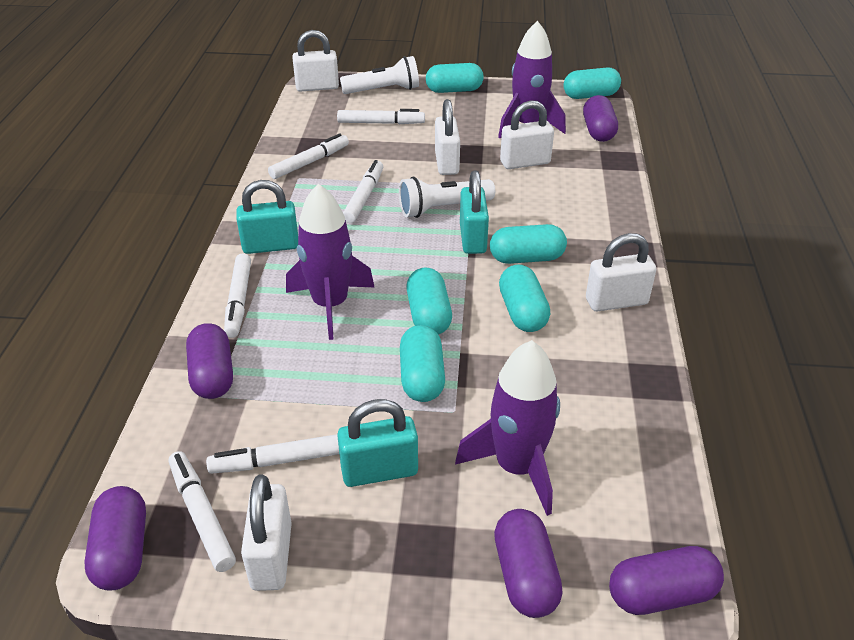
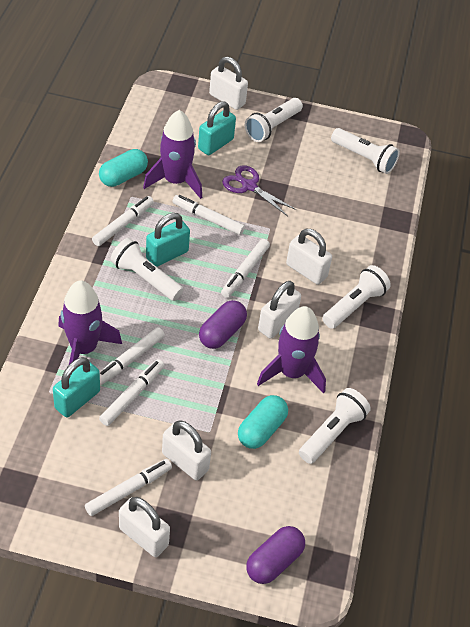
purple capsule: 5 -> 2
purple scissors: 0 -> 1
turquoise capsule: 6 -> 2
white flashlight: 2 -> 5

